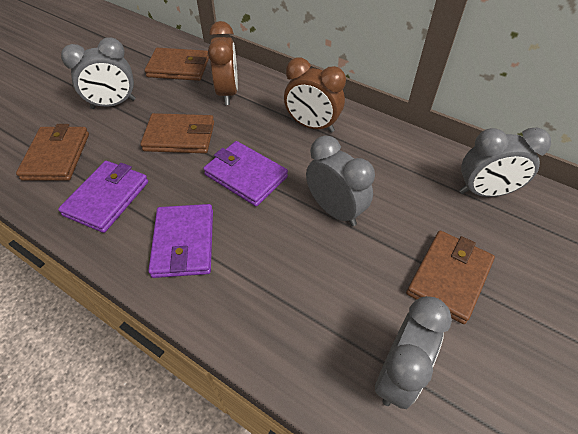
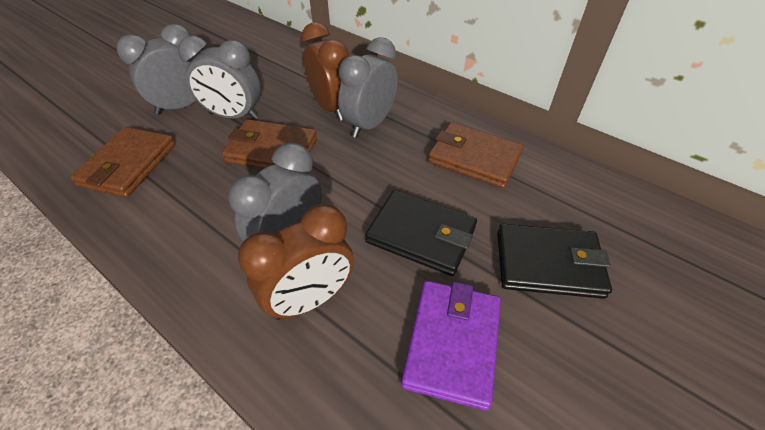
black wallet: 0 -> 2
brown wallet: 4 -> 3
purple wallet: 3 -> 1

